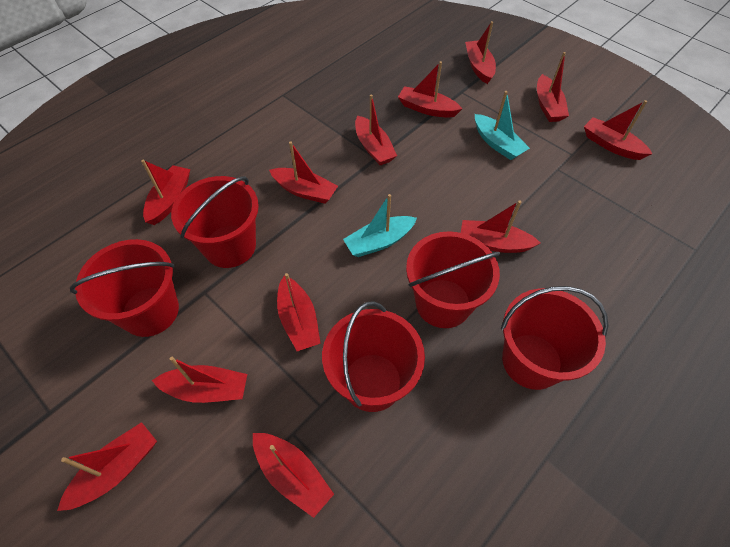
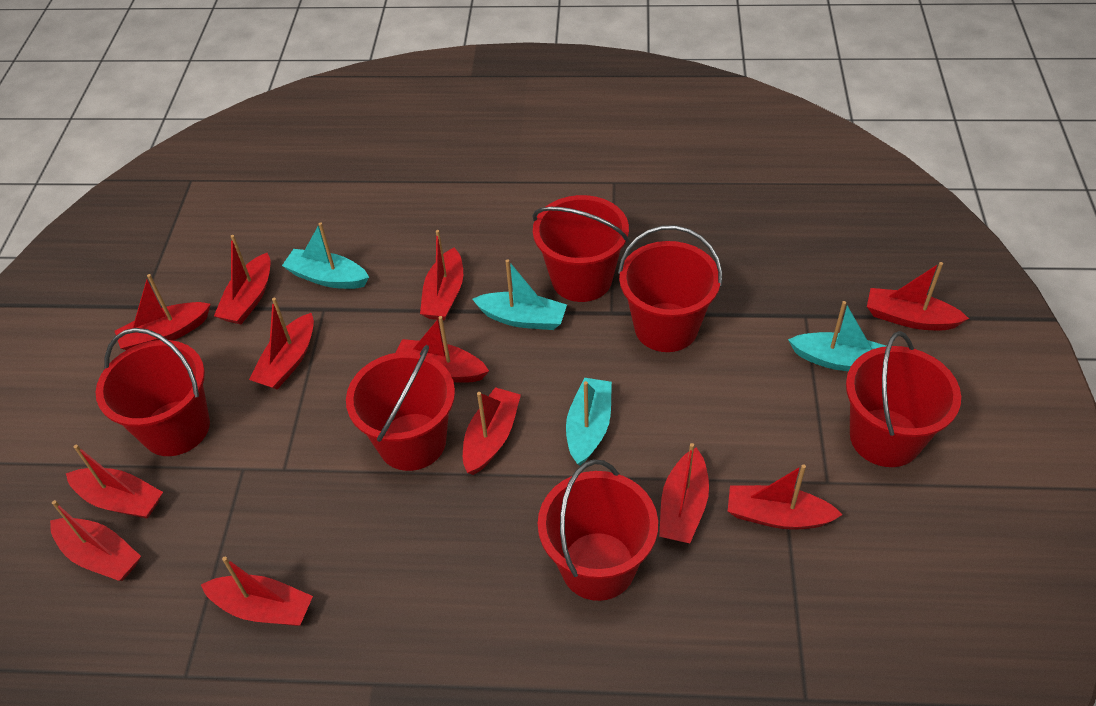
red bucket: 5 -> 6
turquoise boat: 2 -> 4

